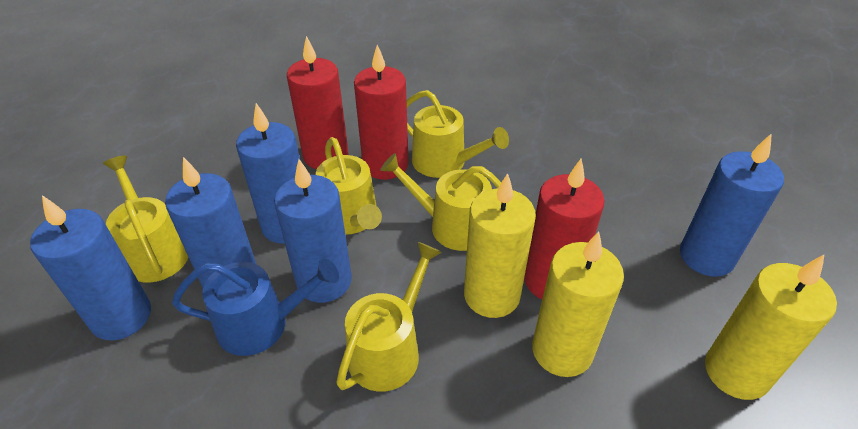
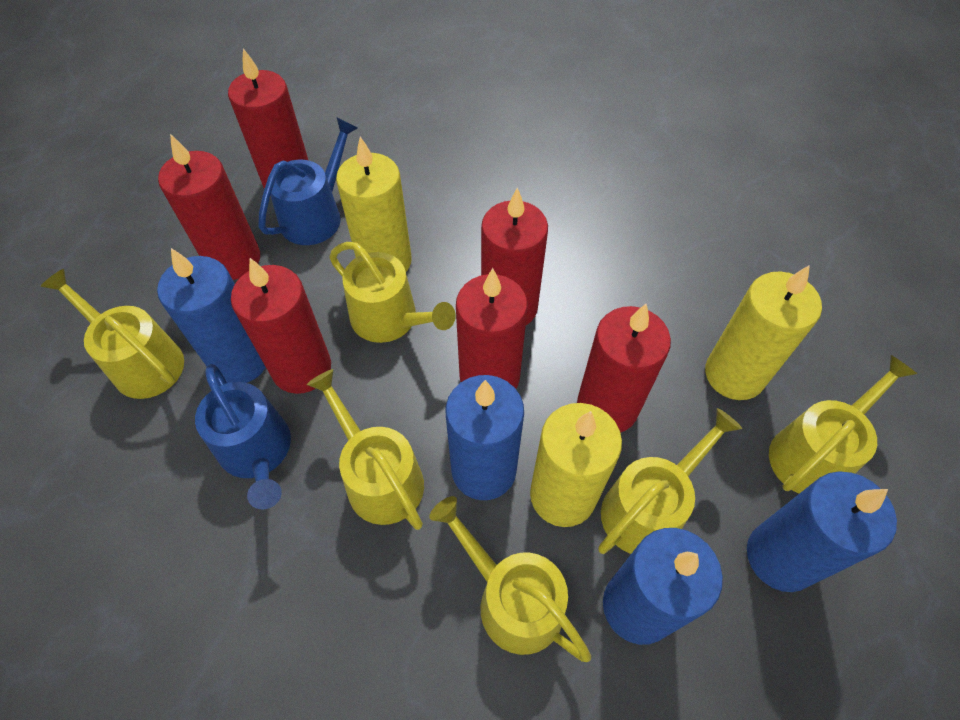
blue candle: 5 -> 4
blue watering can: 1 -> 2
red candle: 3 -> 6
yellow watering can: 5 -> 6

